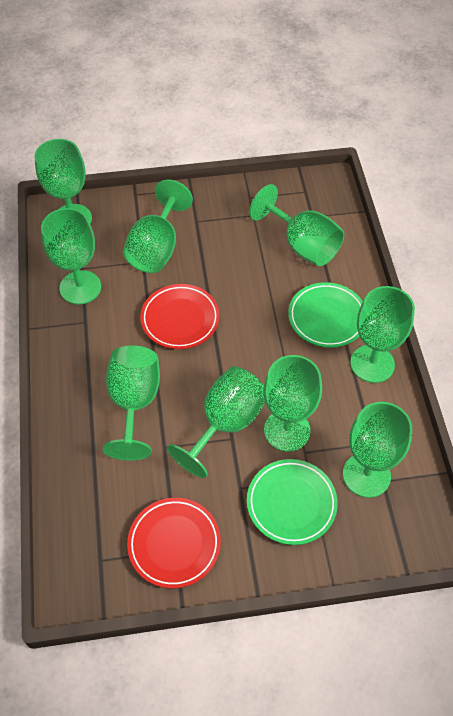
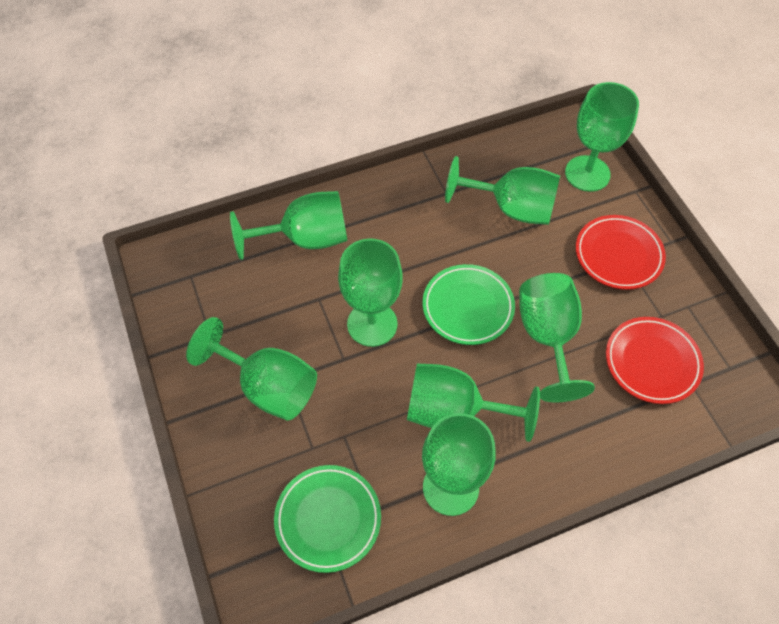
green goblet: 9 -> 8

